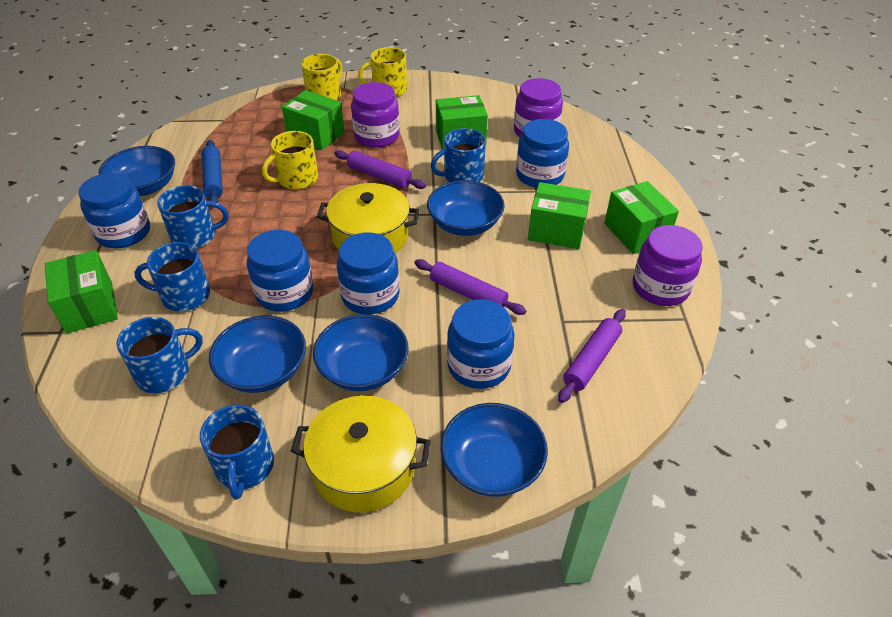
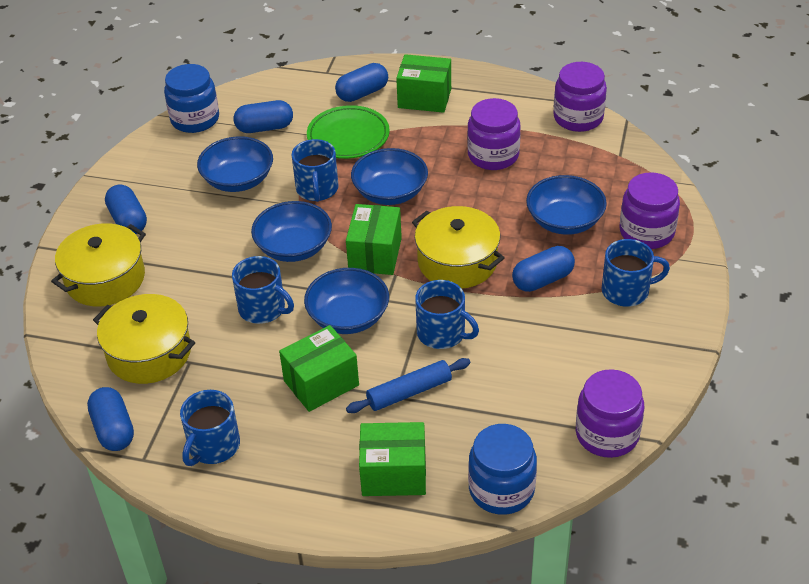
blue capsule: 0 -> 5
blue jar: 5 -> 2
green box: 5 -> 4
green plate: 0 -> 1
purple jar: 3 -> 4
purple rolling pin: 3 -> 0
yellow mug: 3 -> 0
yellow pot: 2 -> 3

